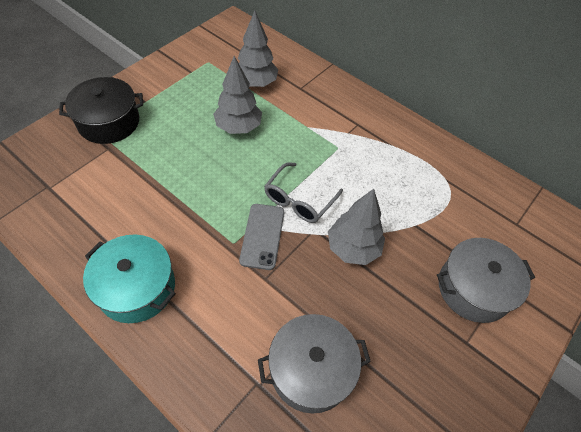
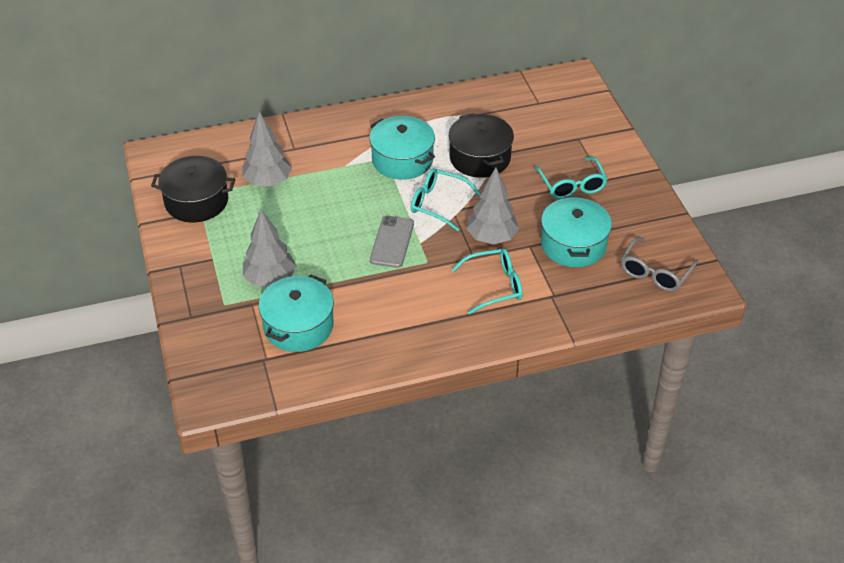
black pot: 1 -> 2
grey pot: 2 -> 0
turquoise glasses: 0 -> 3
turquoise pot: 1 -> 3

